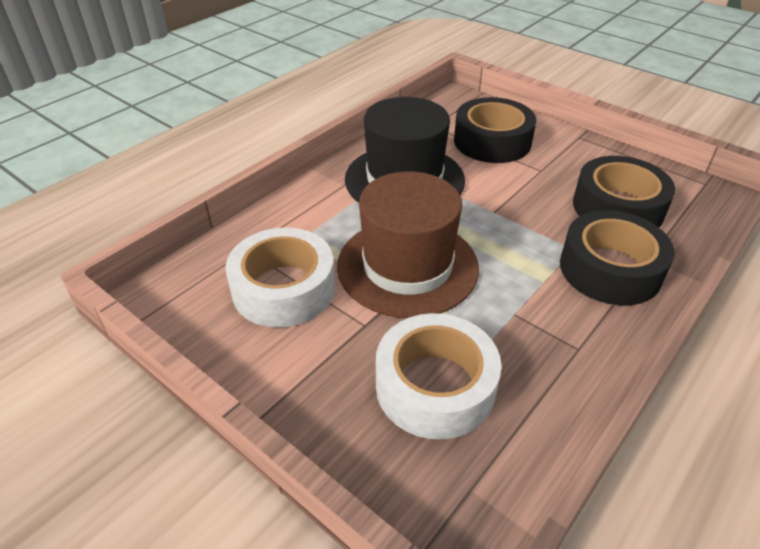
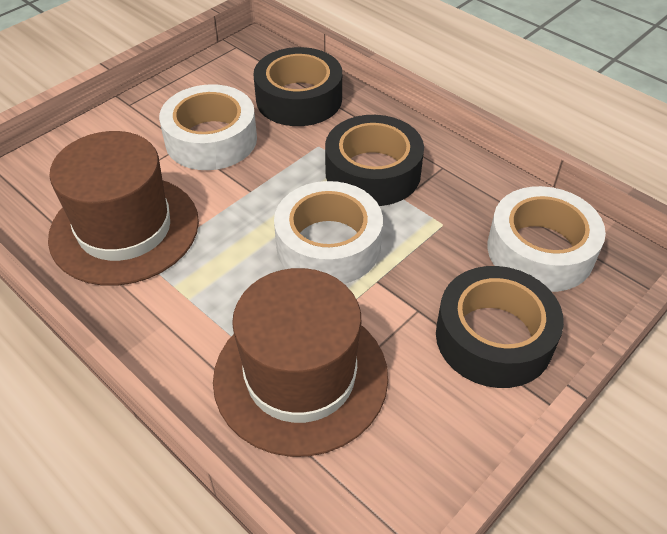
black hat: 1 -> 0
brown hat: 1 -> 2
white tape: 2 -> 3

